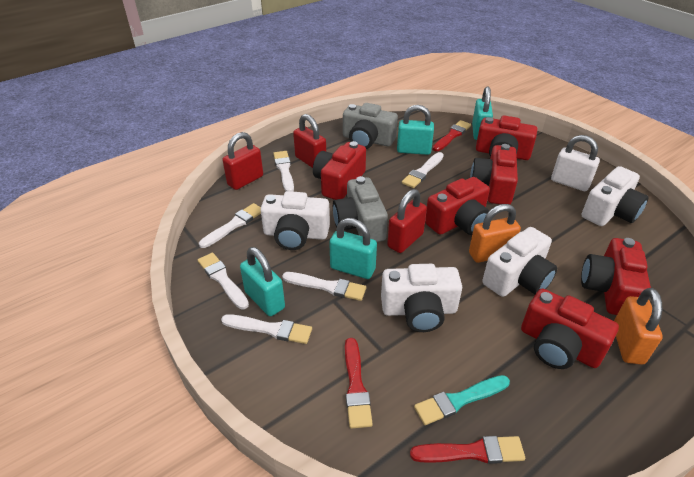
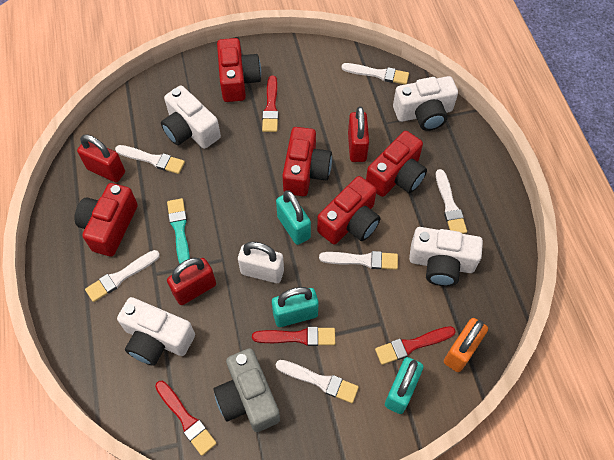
grey camera: 2 -> 1
orange padlock: 2 -> 1
red brush: 3 -> 4
red camera: 6 -> 5
turquoise padlock: 4 -> 3

